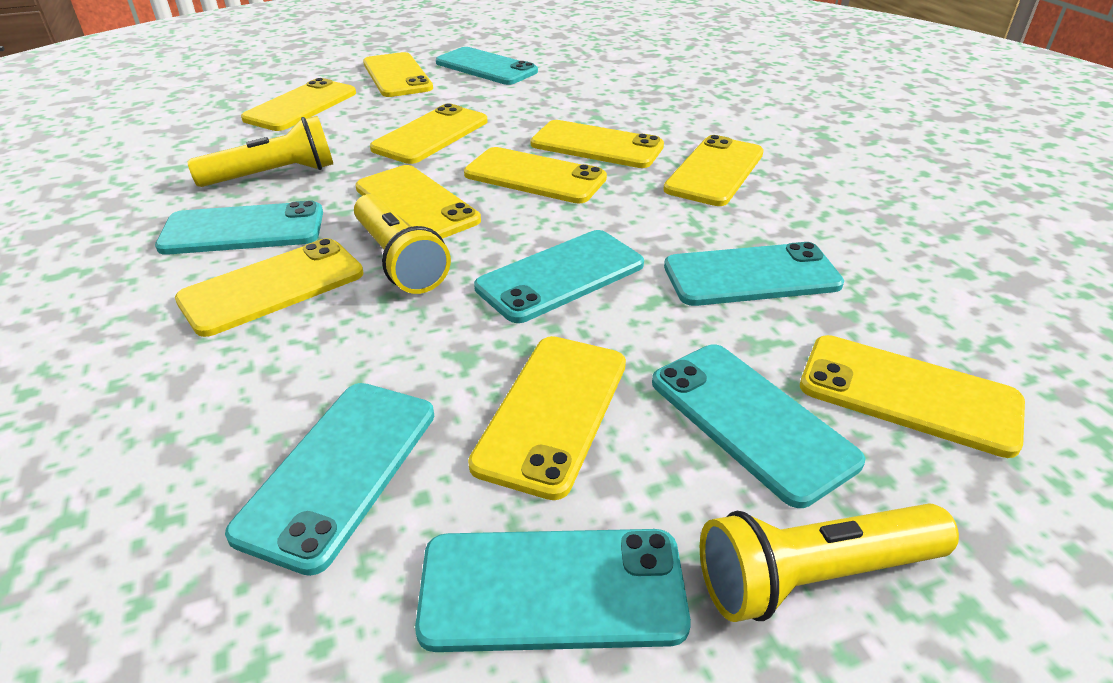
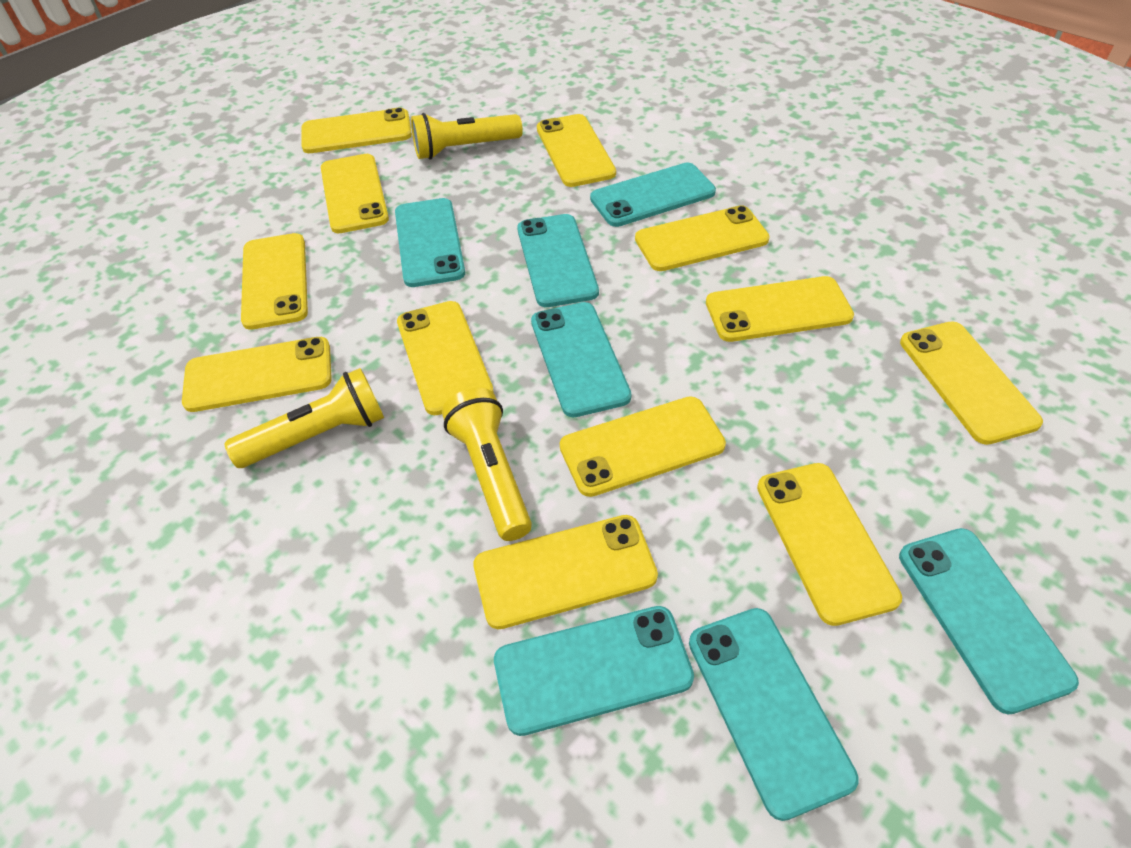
yellow phone: 10 -> 12

